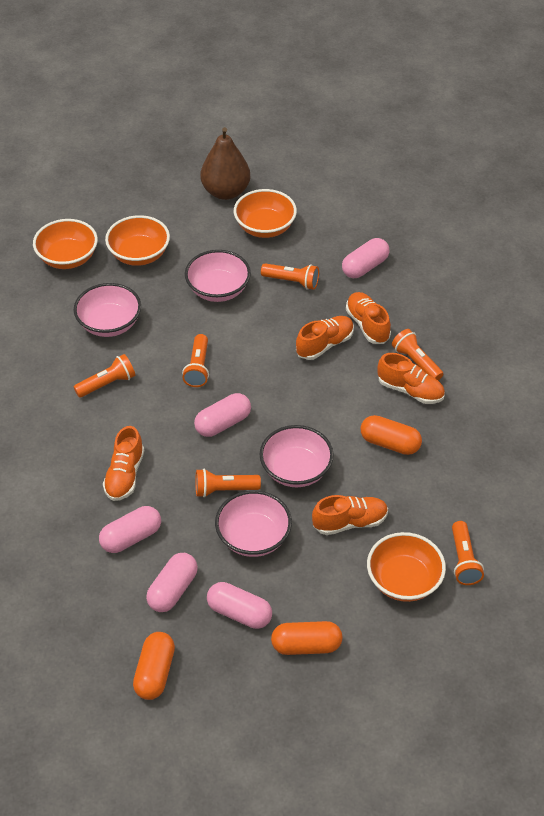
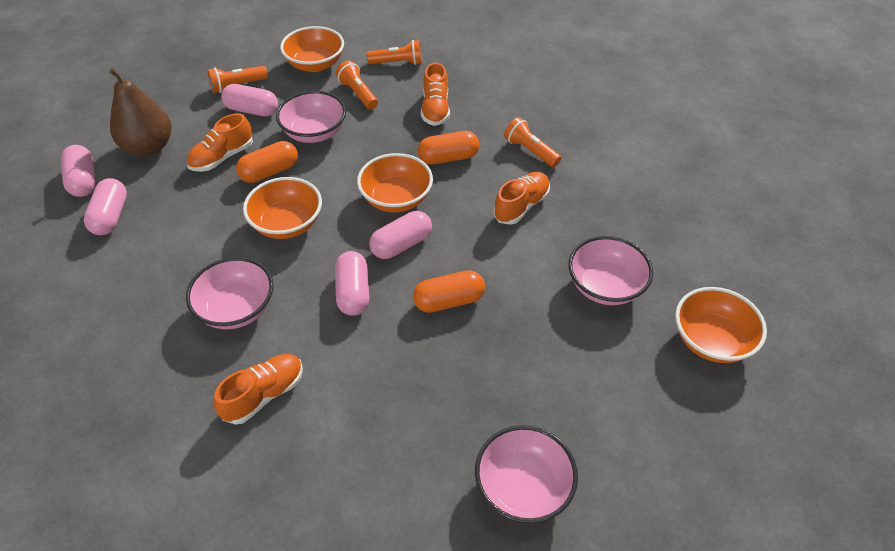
orange flashlight: 6 -> 4
orange shoe: 5 -> 4

